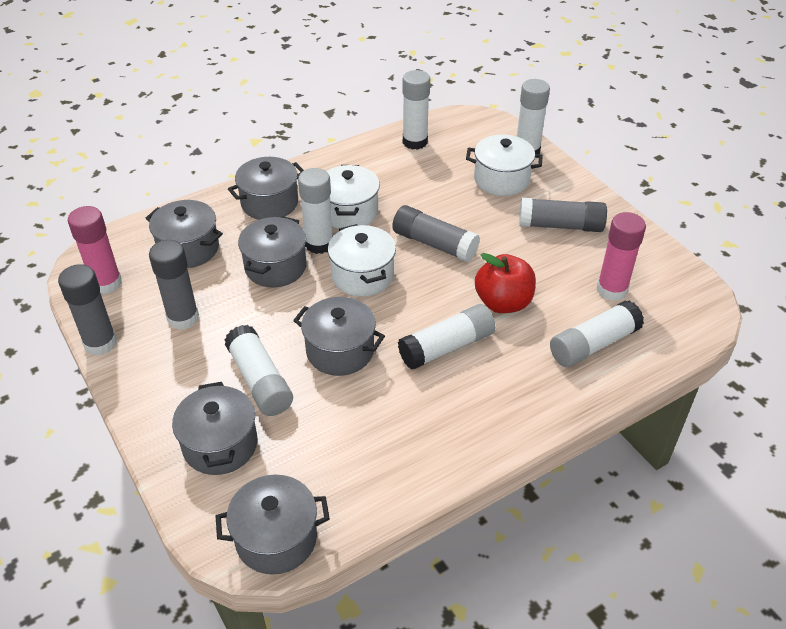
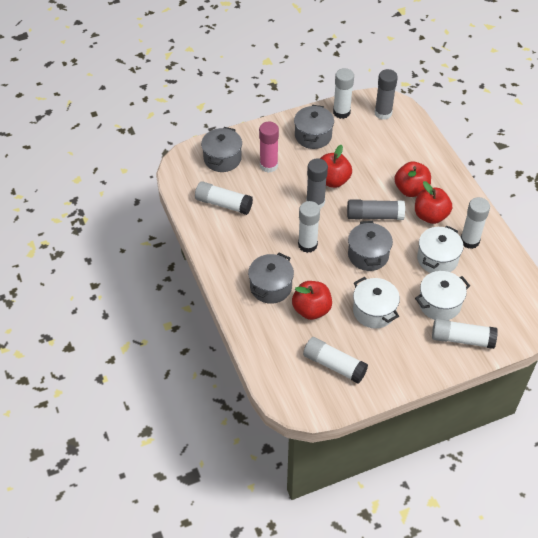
grey glue stick: 4 -> 3
grey pot: 6 -> 4
pink glue stick: 2 -> 1
red apple: 1 -> 4

